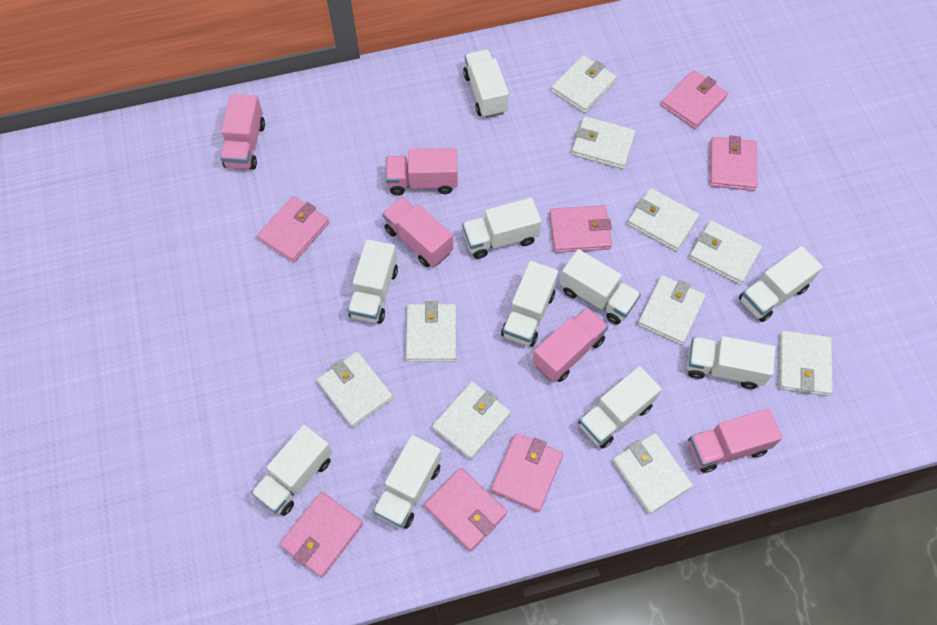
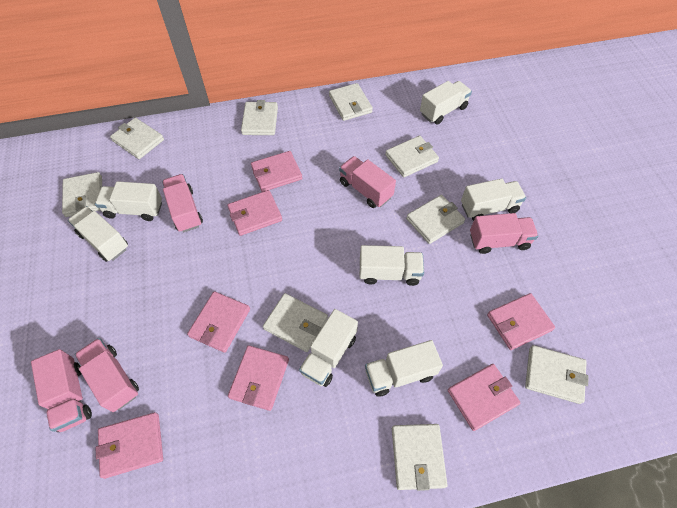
white truck: 10 -> 7
white wallet: 10 -> 9

